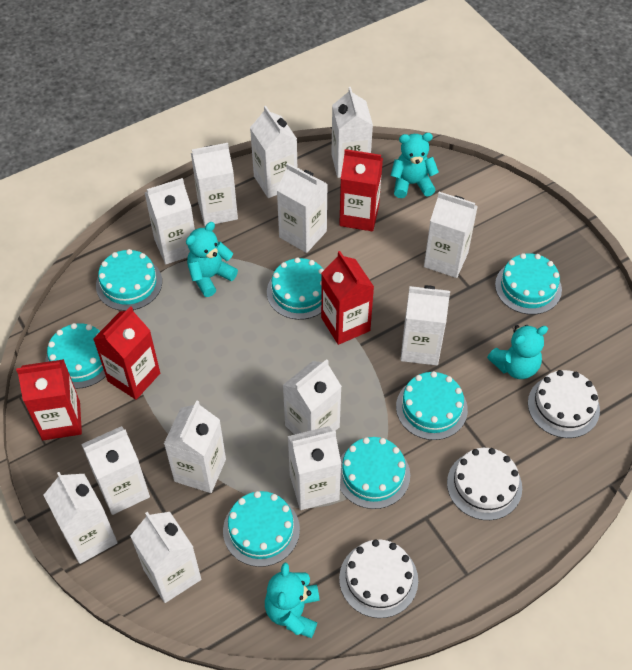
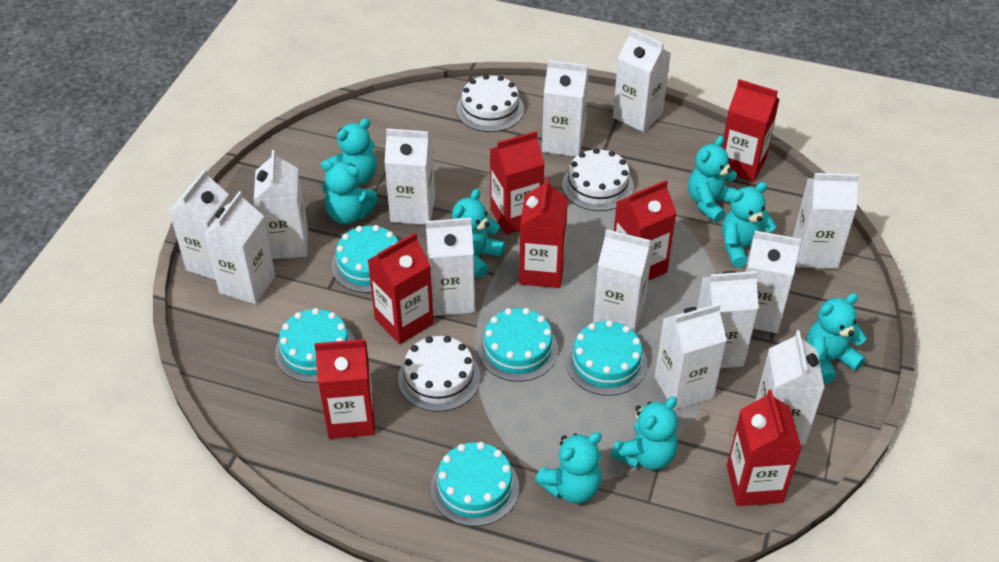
red carton: 4 -> 7
turquoise cake: 7 -> 5
turquoise teddy bear: 4 -> 8

